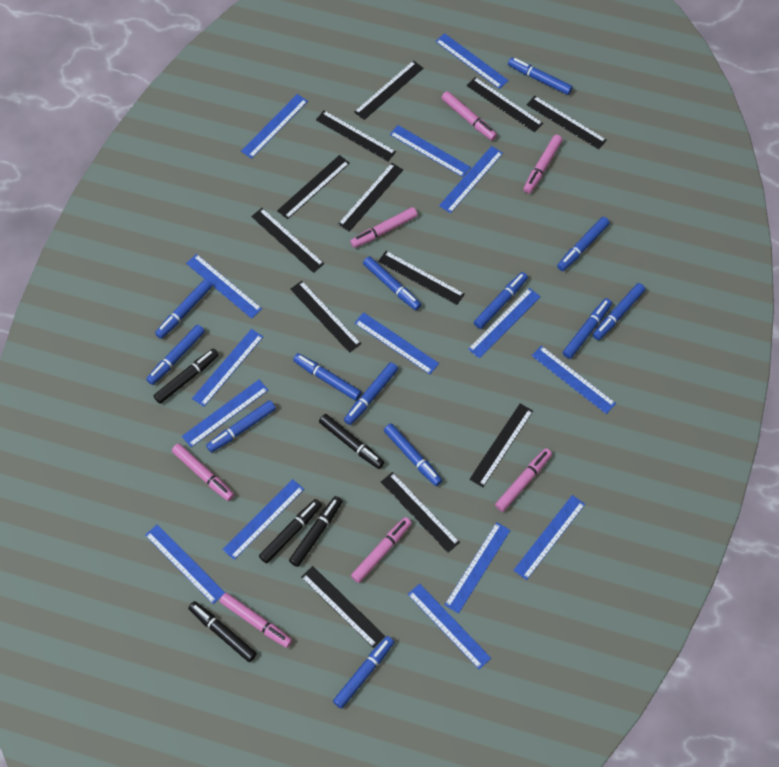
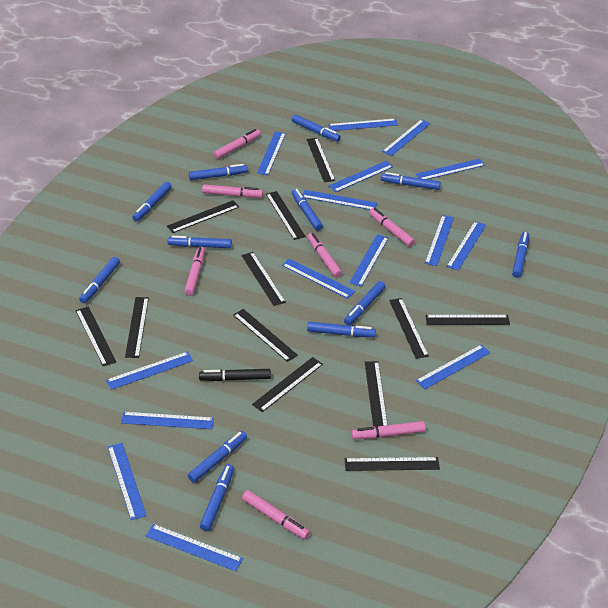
black marker: 5 -> 1
blue marker: 13 -> 12

